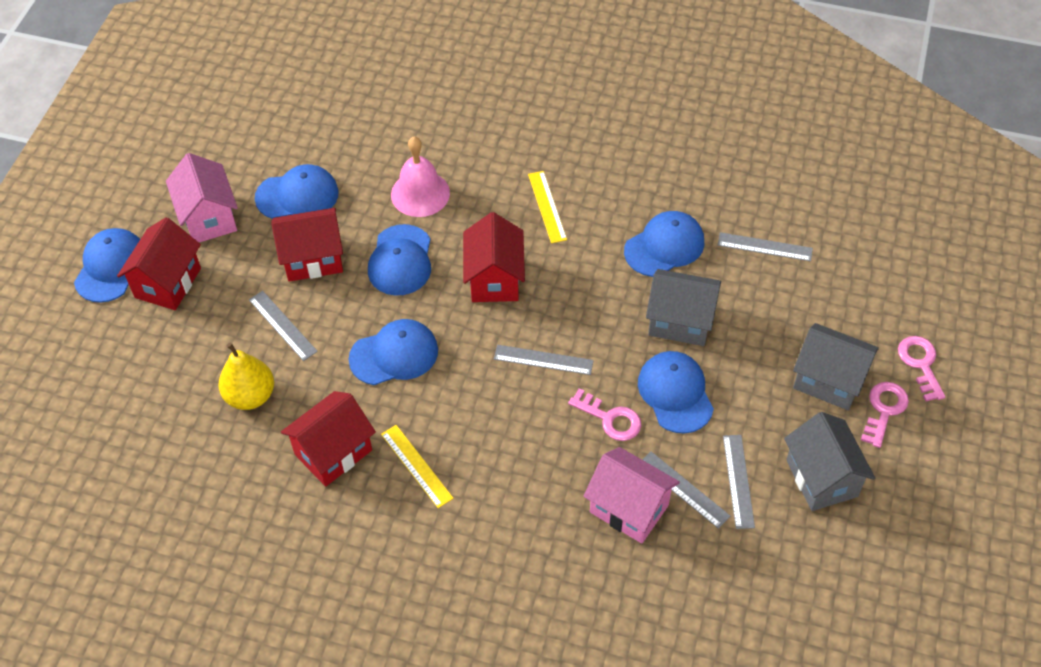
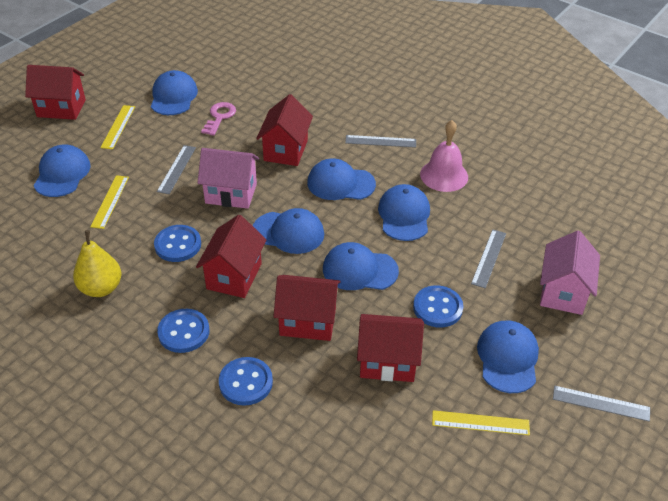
blue button: 0 -> 4
blue cap: 6 -> 7
grey house: 3 -> 0
grey ruler: 5 -> 4
pink key: 3 -> 1
red house: 4 -> 5
yellow ruler: 2 -> 3

